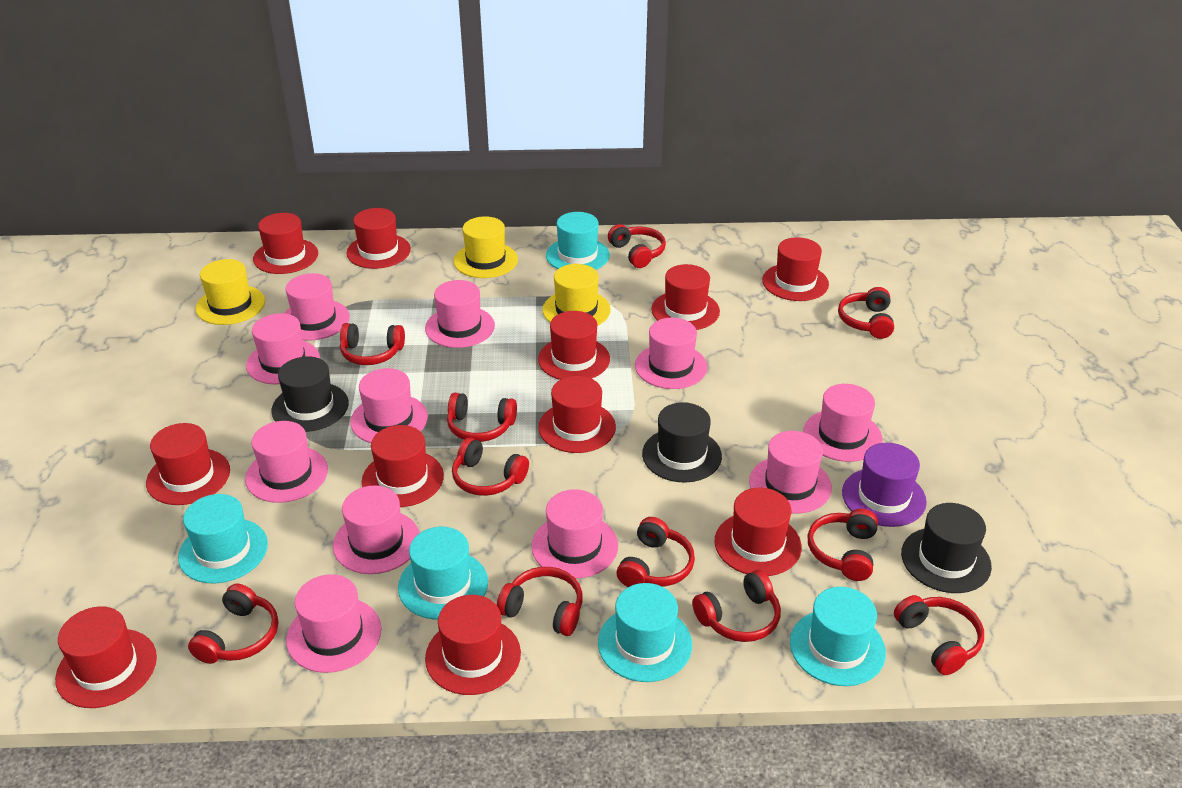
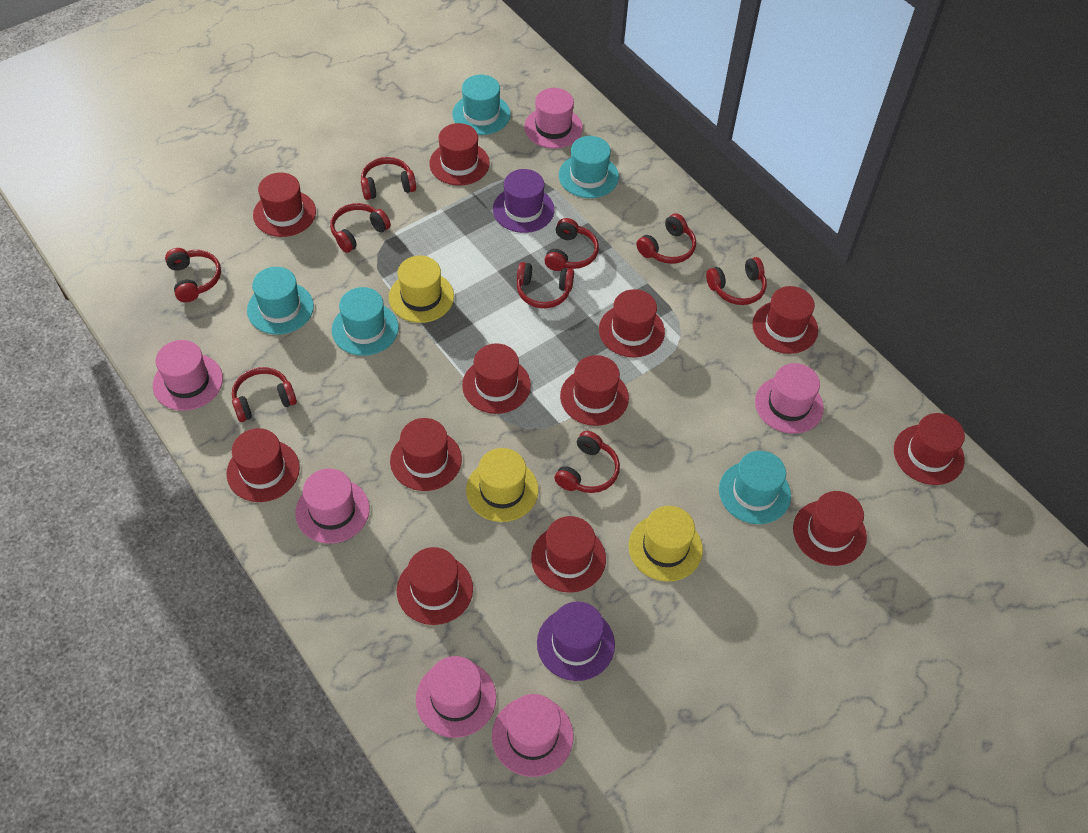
black hat: 3 -> 0
pink hat: 11 -> 6
purple hat: 1 -> 2
red hat: 11 -> 12
red headphones: 11 -> 9

